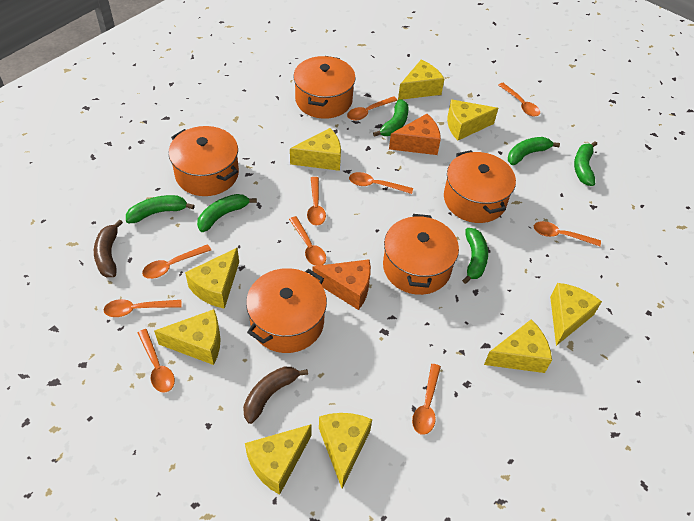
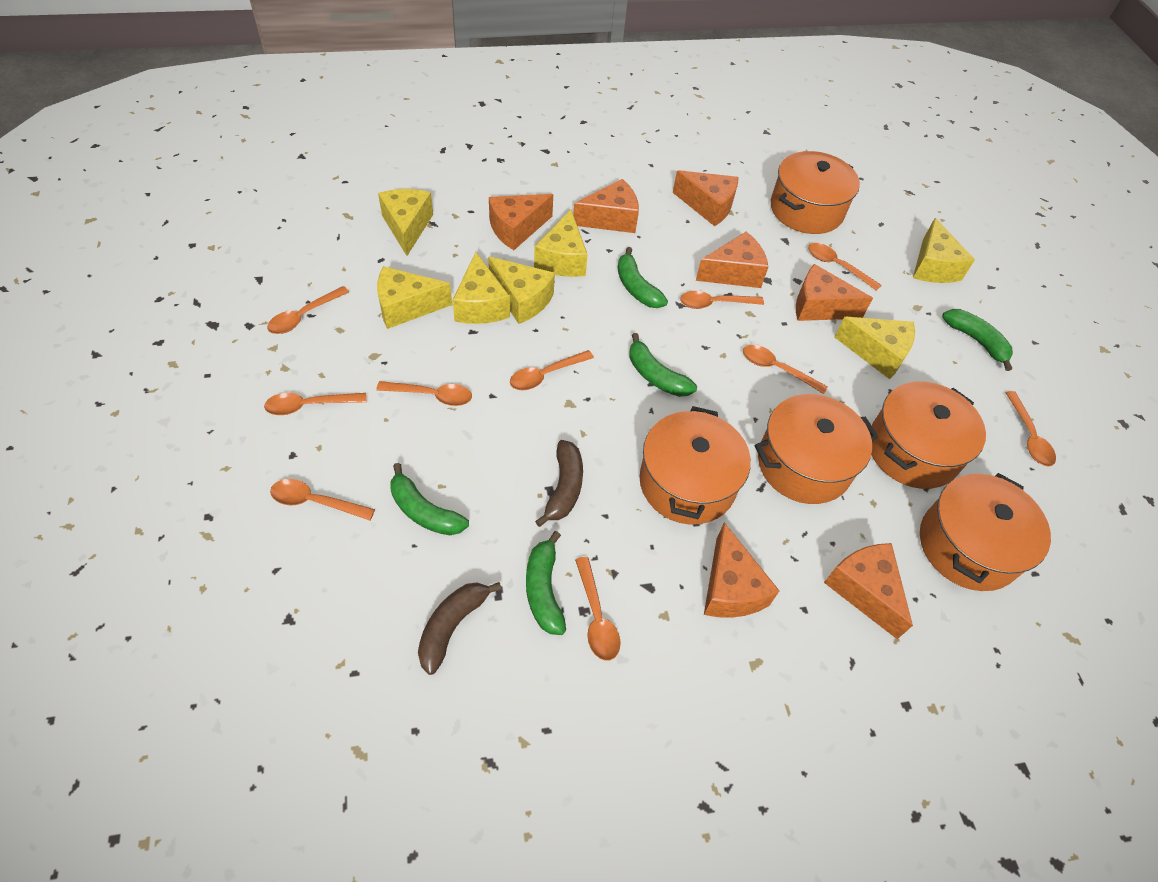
green banana: 6 -> 5
orange cheese: 2 -> 7
yellow cheese: 9 -> 7

